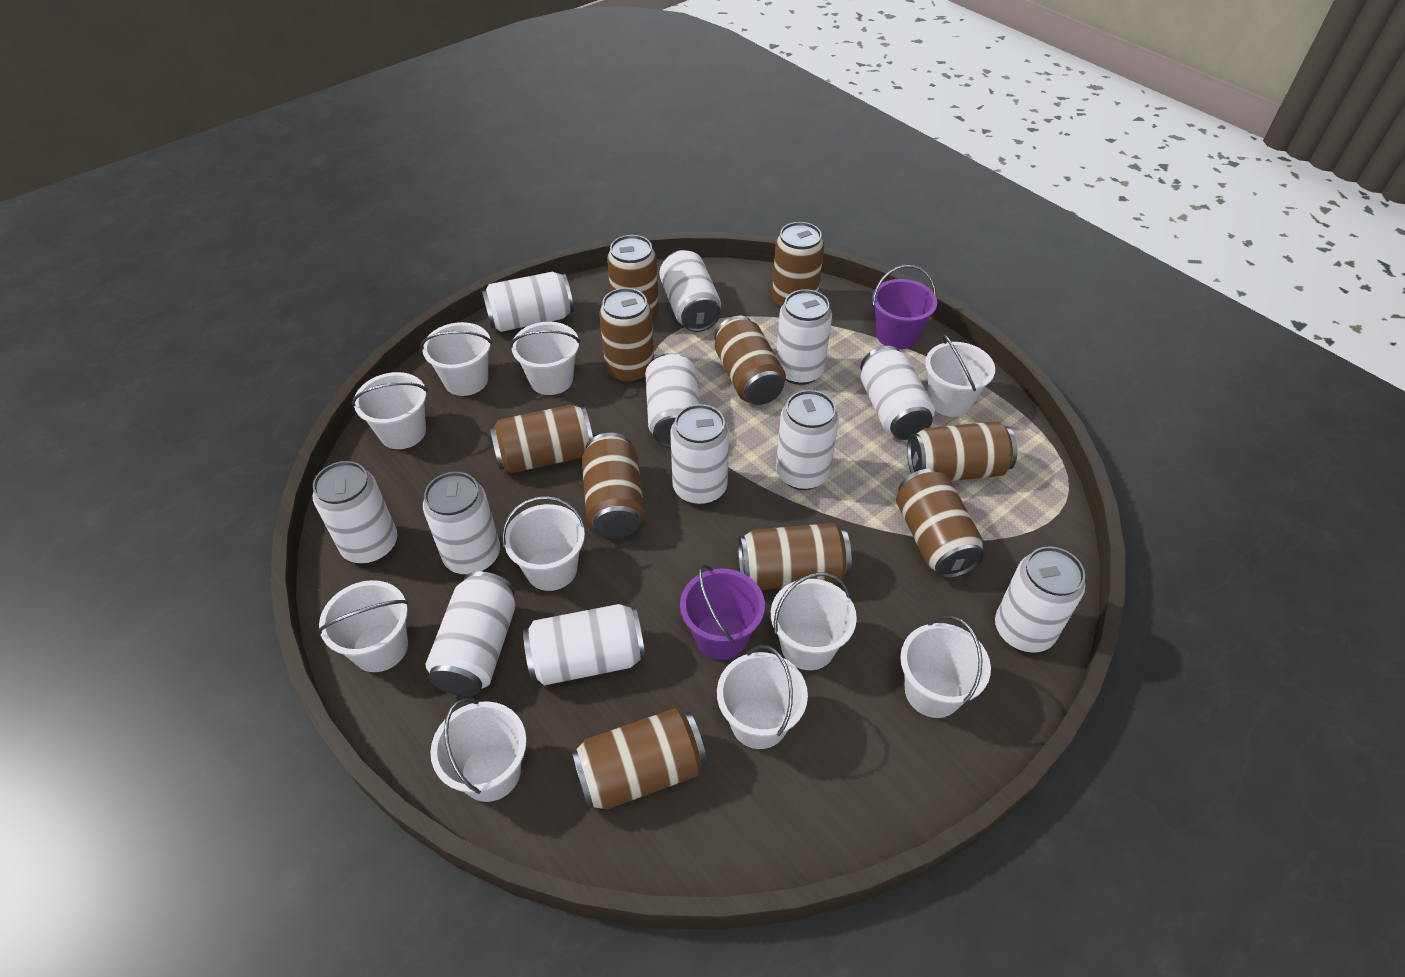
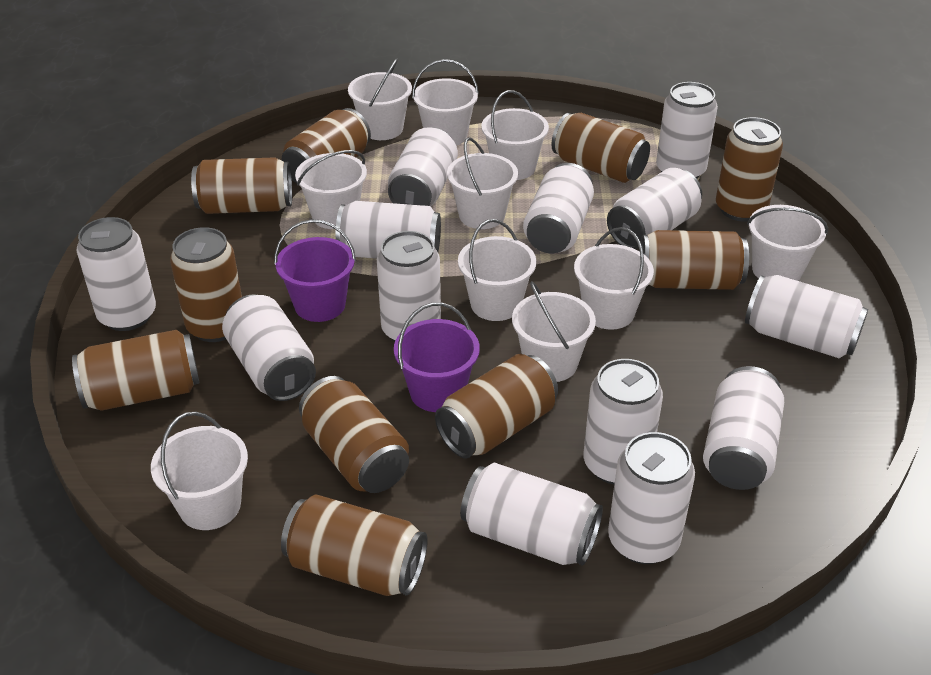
white can: 12 -> 13

